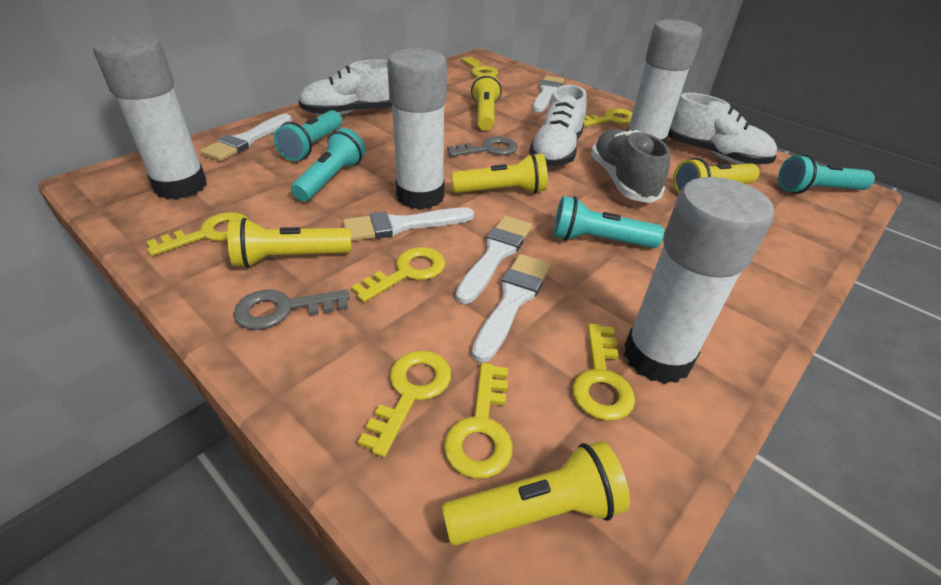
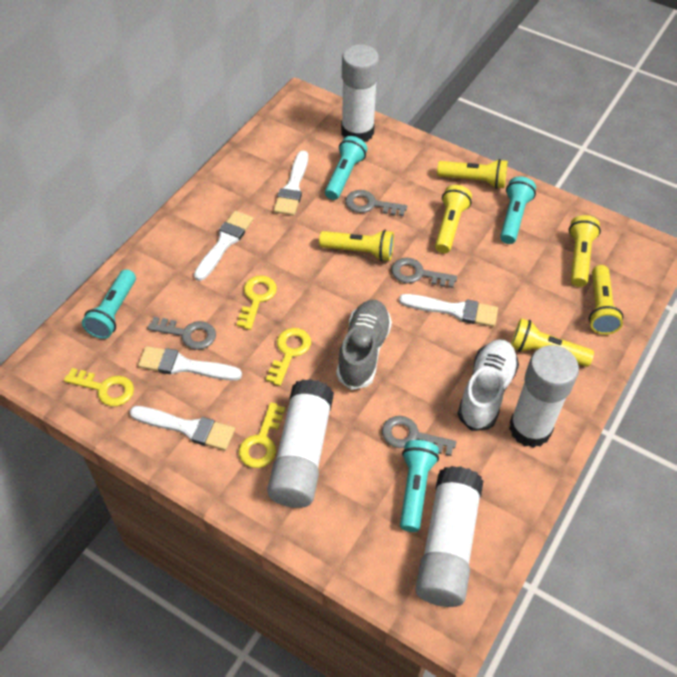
grey key: 2 -> 4
white shoe: 3 -> 1
yellow flashlight: 5 -> 6
yellow key: 7 -> 4

